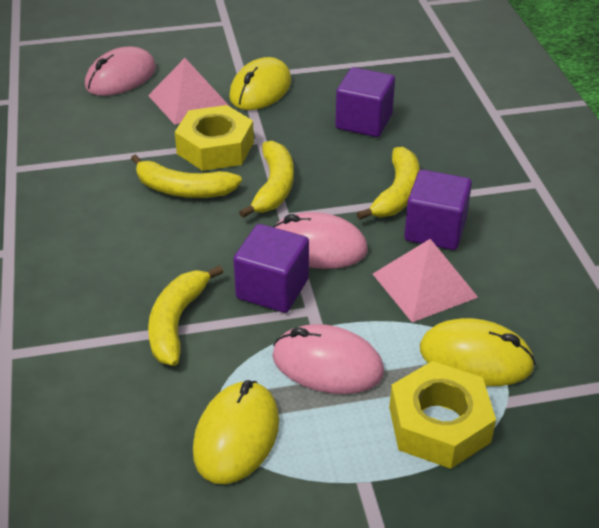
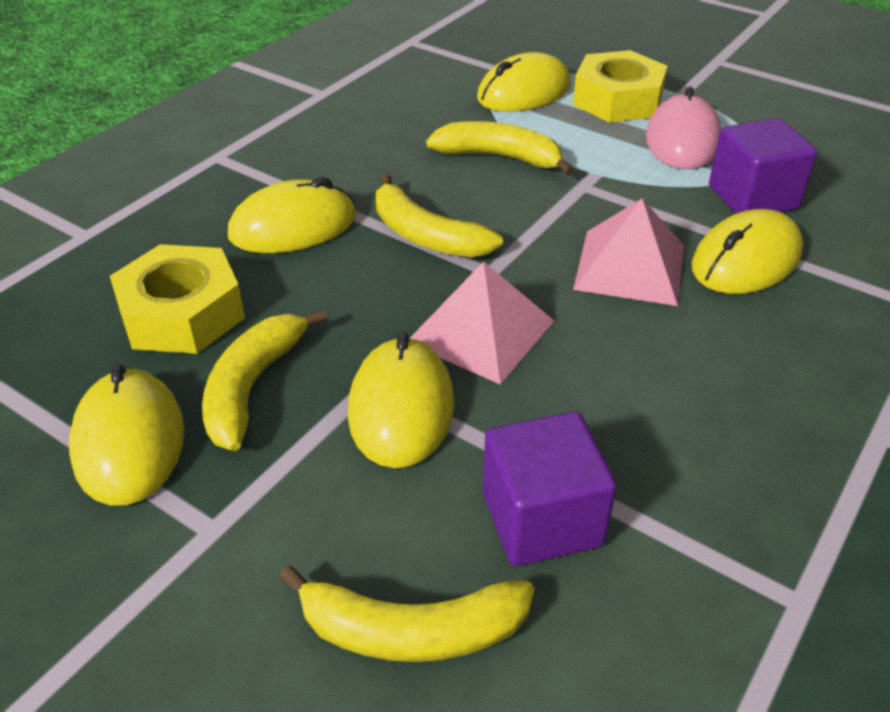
pink mouse: 3 -> 1
purple cube: 3 -> 2
yellow mouse: 3 -> 5

